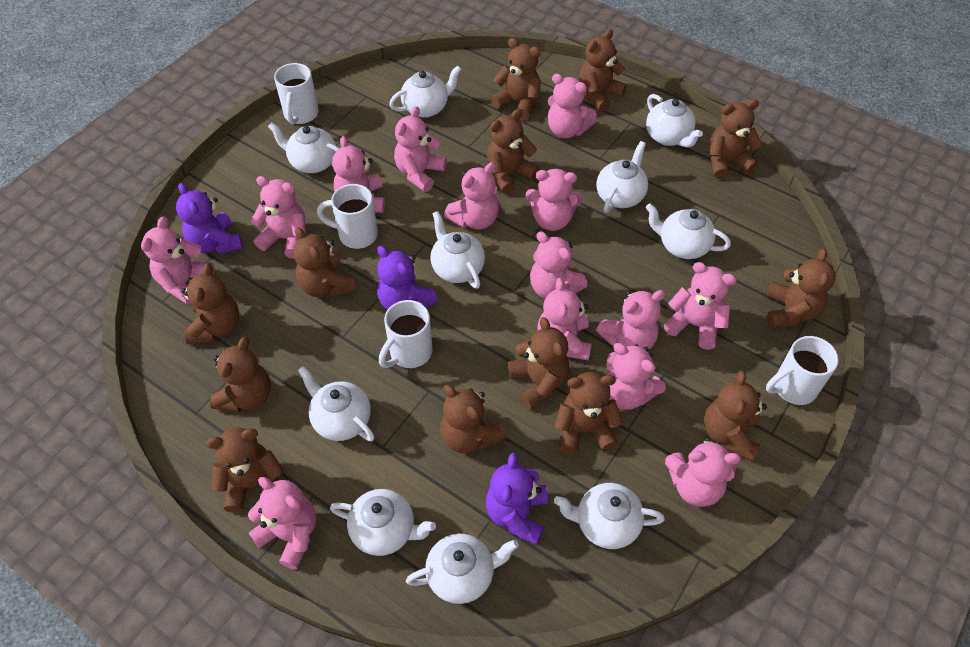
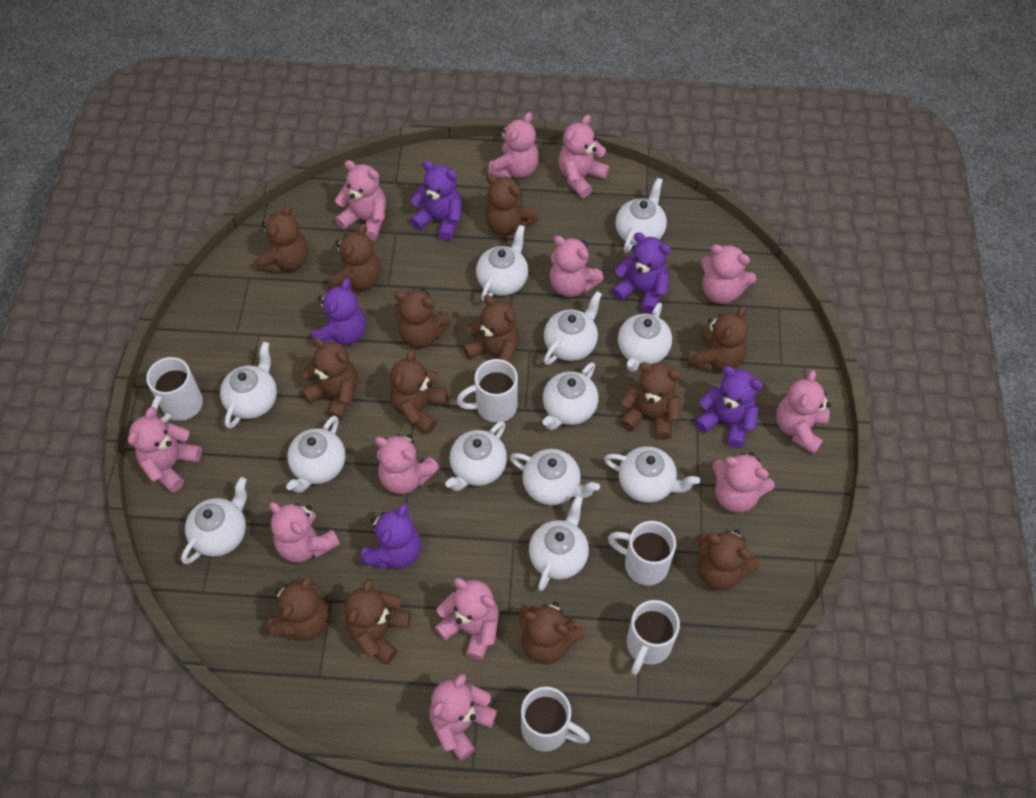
pink teddy bear: 14 -> 12
purple teddy bear: 3 -> 5
white mug: 4 -> 5
white teapot: 10 -> 12

